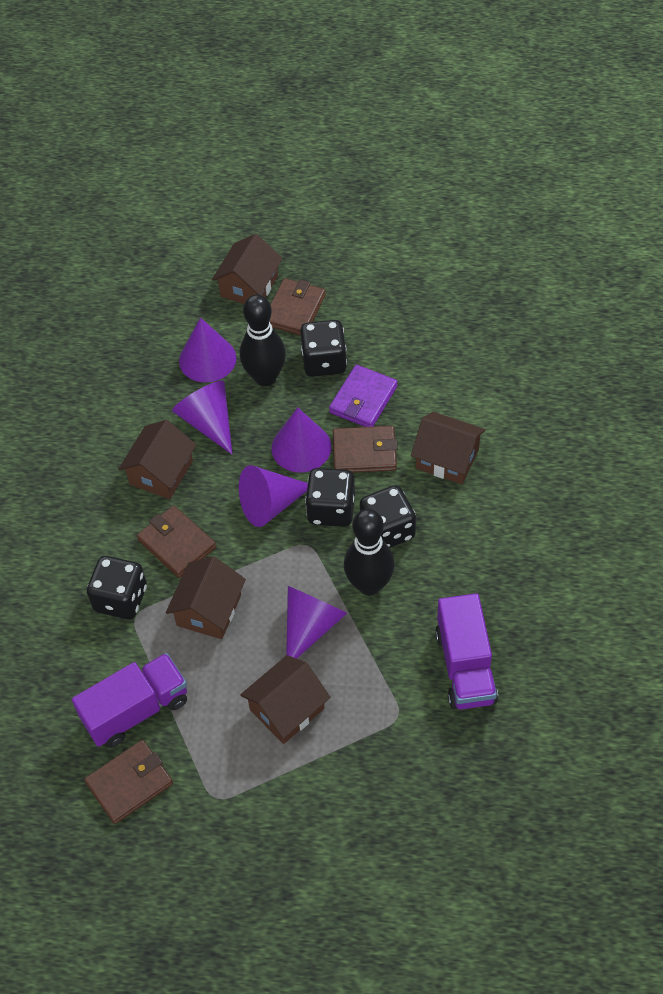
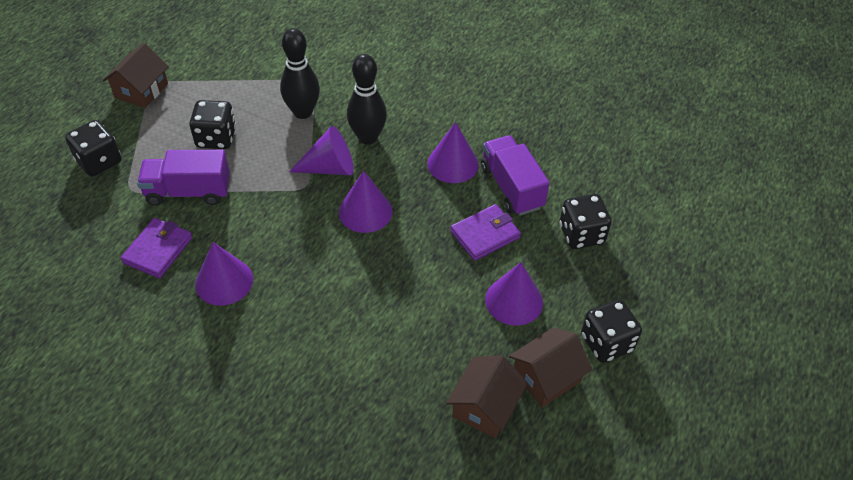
brown house: 5 -> 3
brown wallet: 4 -> 0
purple wallet: 1 -> 2

